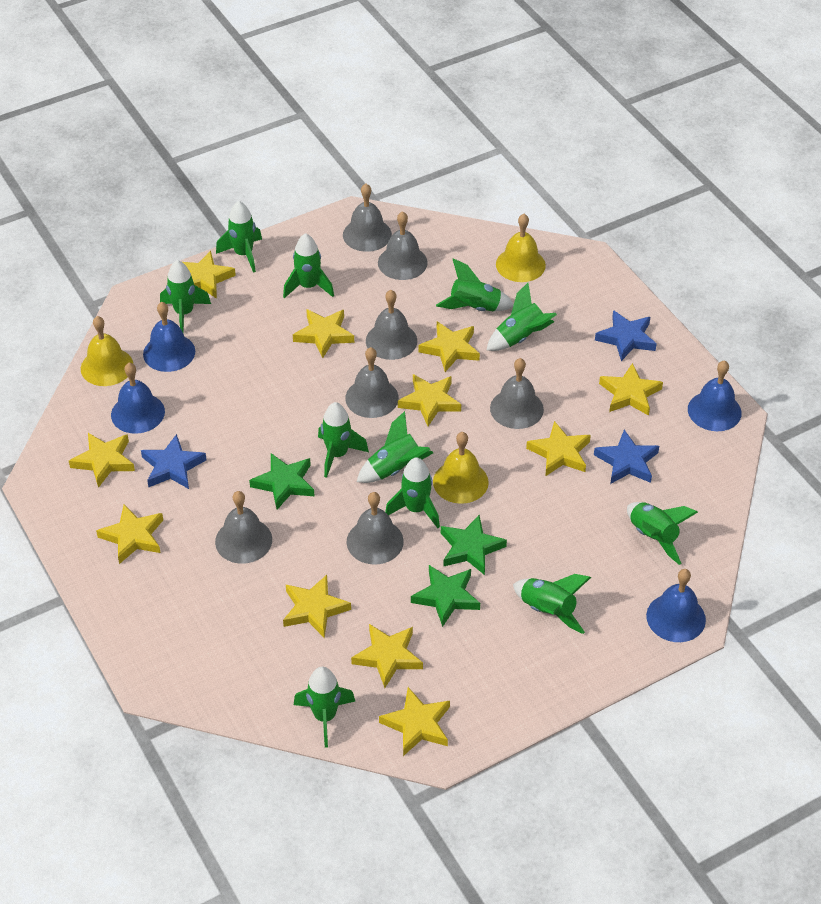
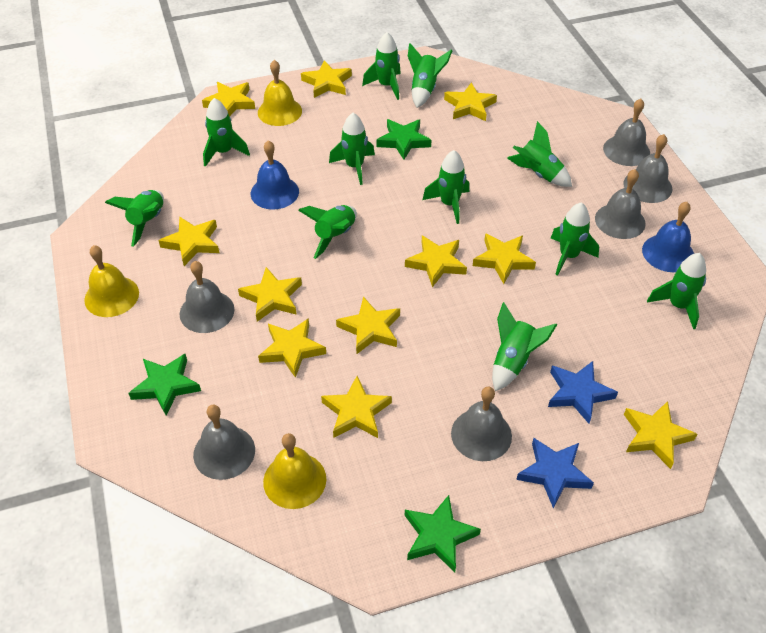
blue bell: 4 -> 2
blue star: 3 -> 2
grey bell: 7 -> 6

